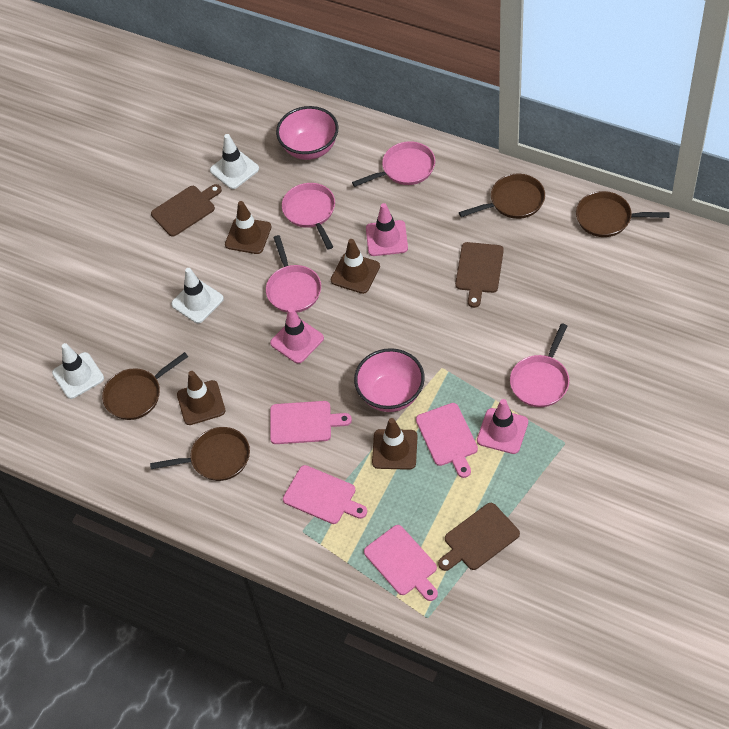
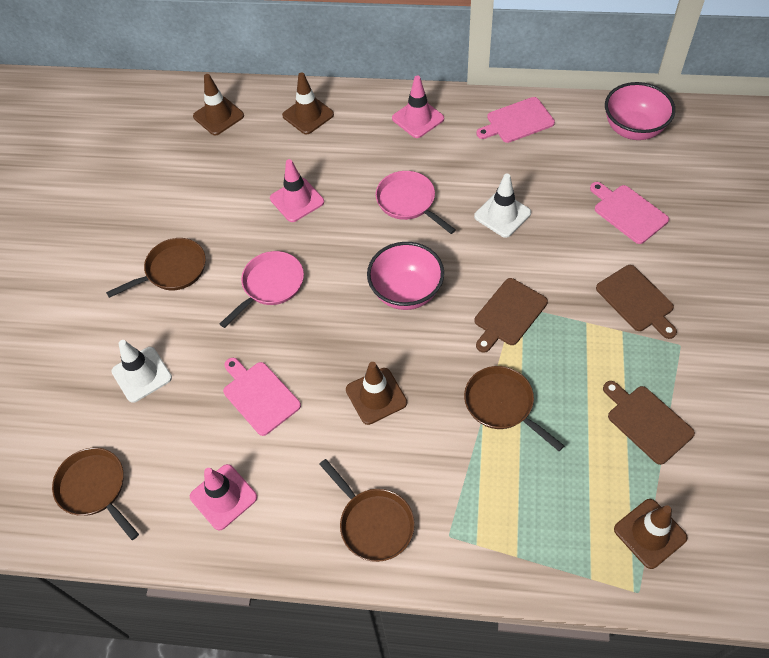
pink cutting board: 4 -> 3
pink pan: 4 -> 2
white traffic cone: 3 -> 2

